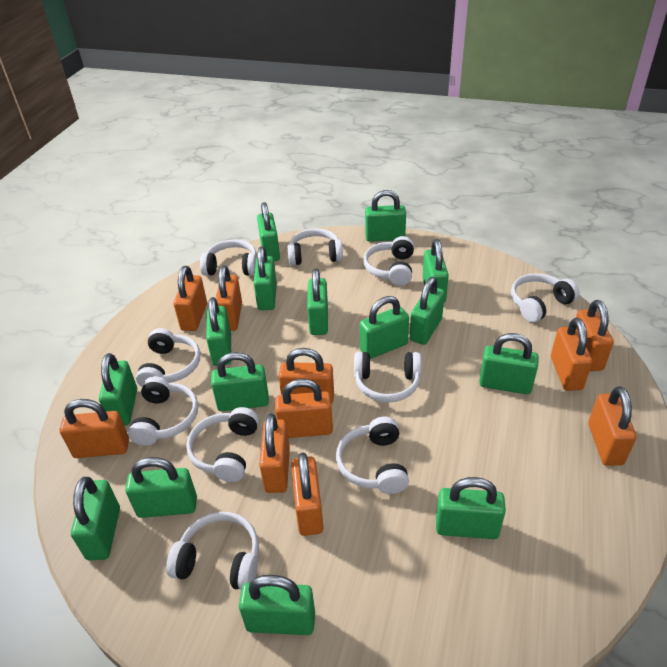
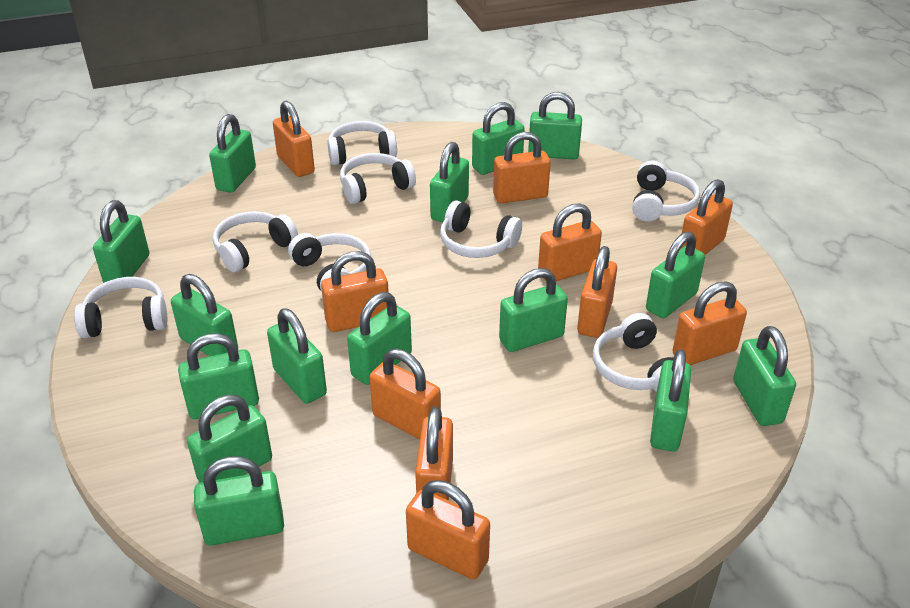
white headphones: 10 -> 8

